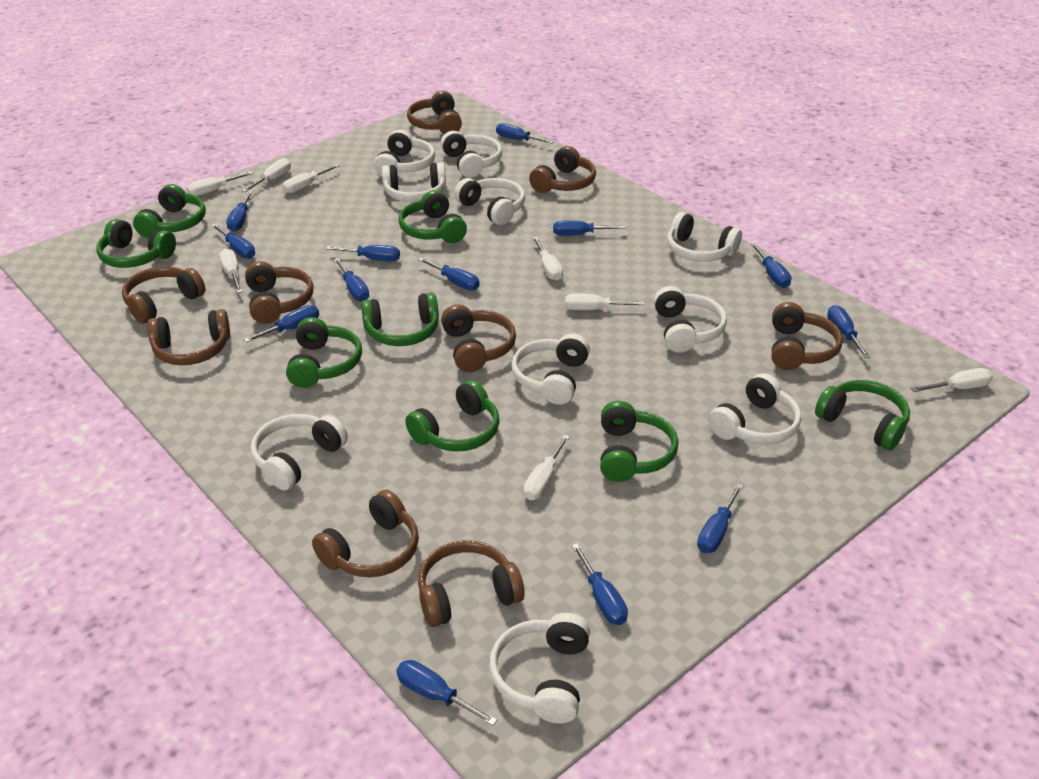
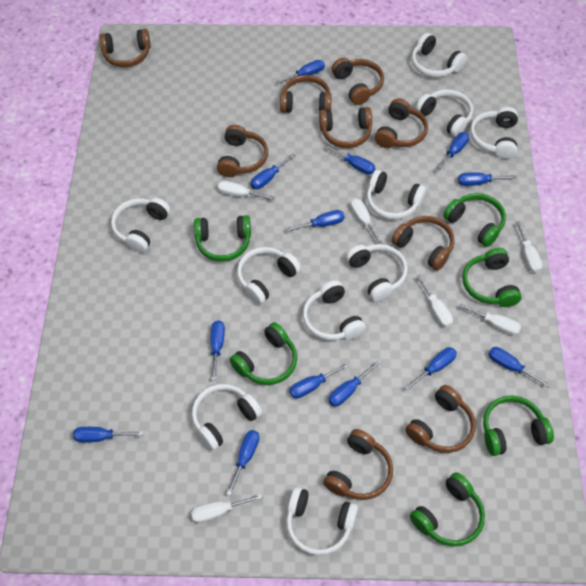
green headphones: 8 -> 6
white screwdriver: 8 -> 6

